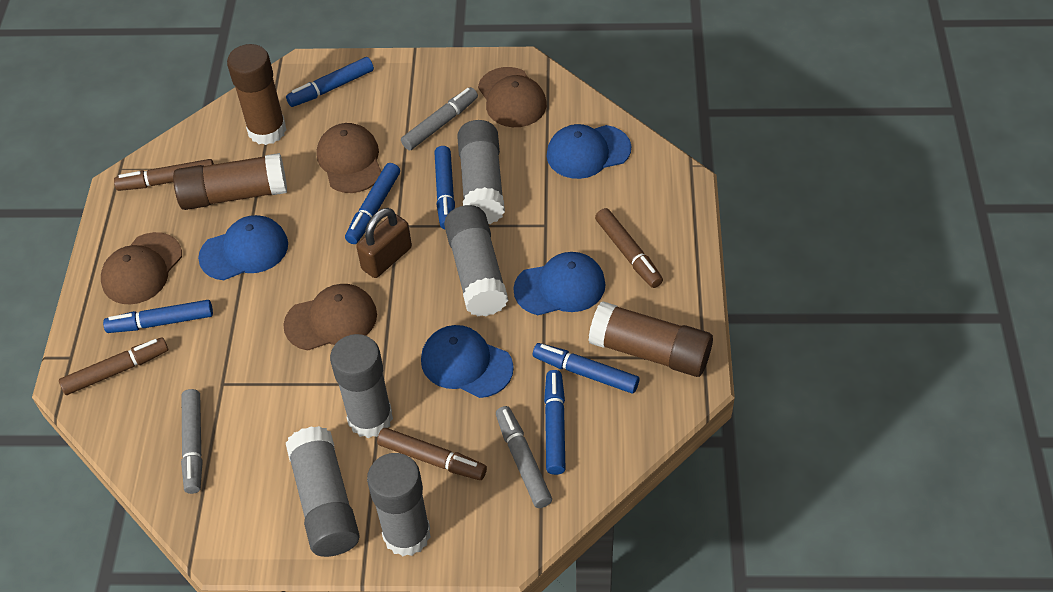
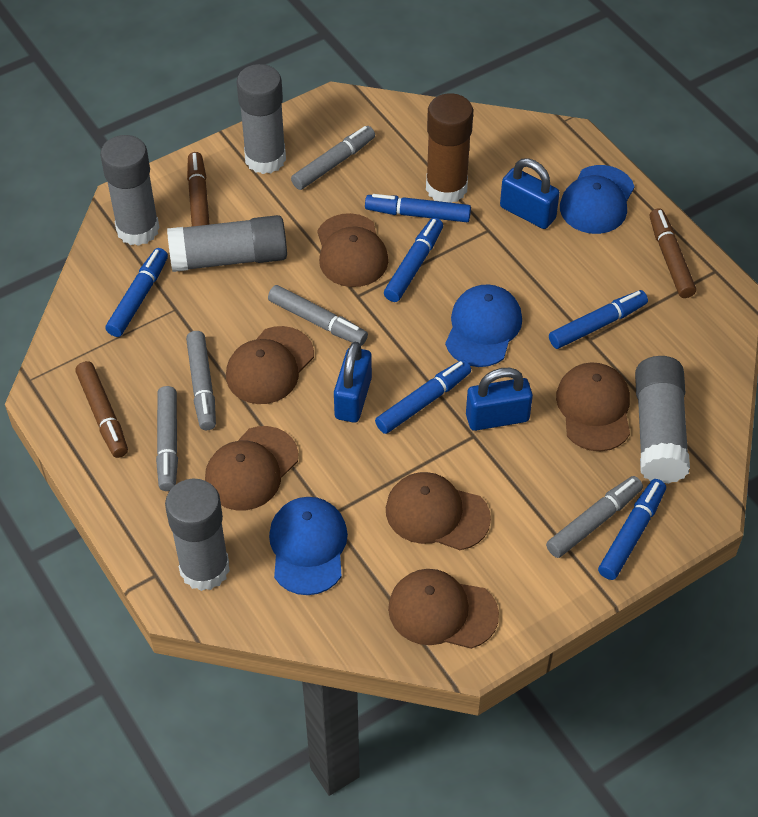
blue cap: 4 -> 3
blue padlock: 0 -> 3
brown cap: 4 -> 6
brown glue stick: 3 -> 1
brown marker: 4 -> 3
brown padlock: 1 -> 0
grey marker: 3 -> 5

